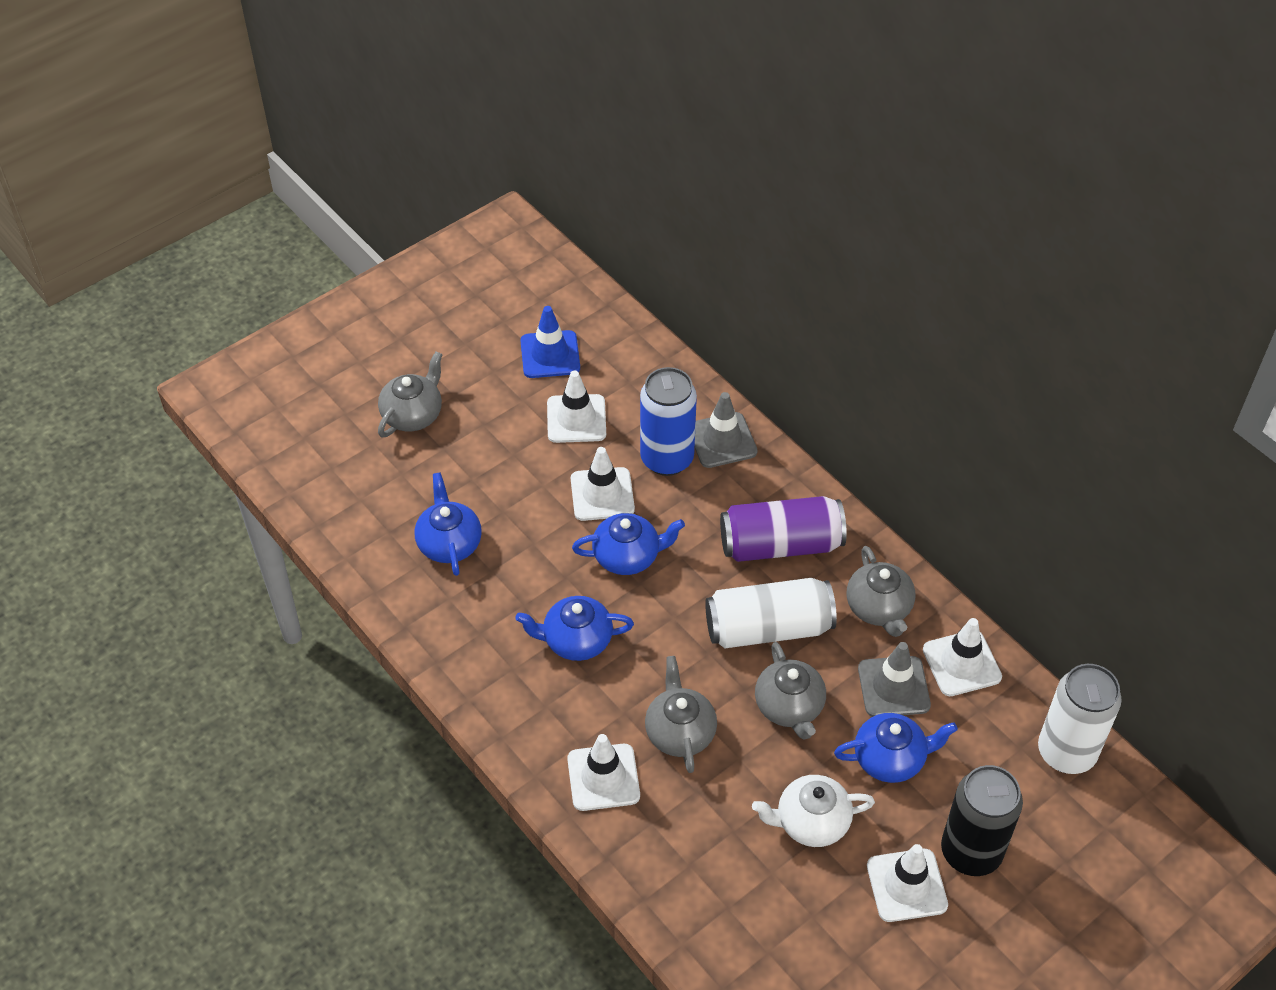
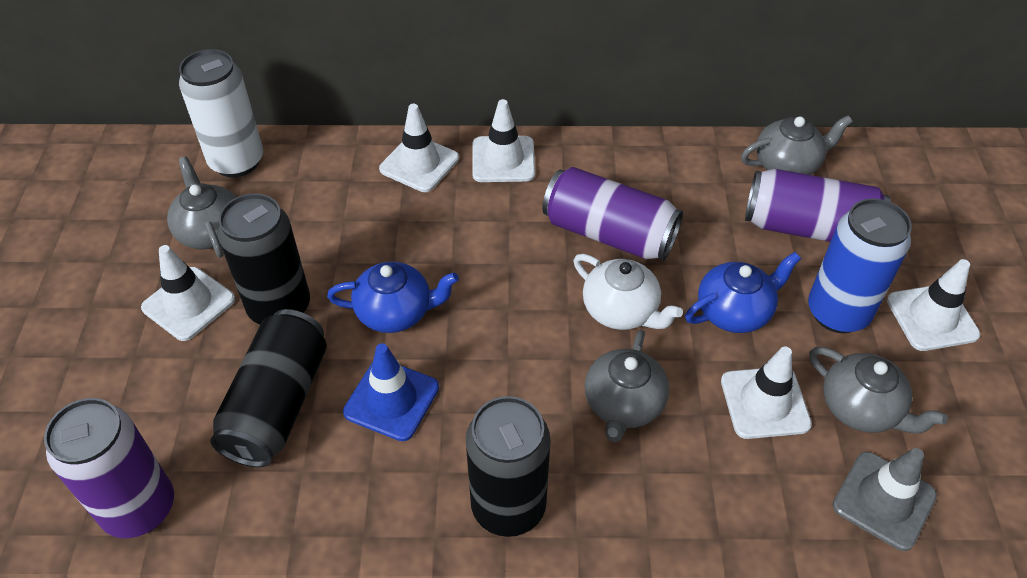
black can: 1 -> 3
blue teapot: 4 -> 2
grey traffic cone: 2 -> 1
purple can: 1 -> 3
white can: 2 -> 1

